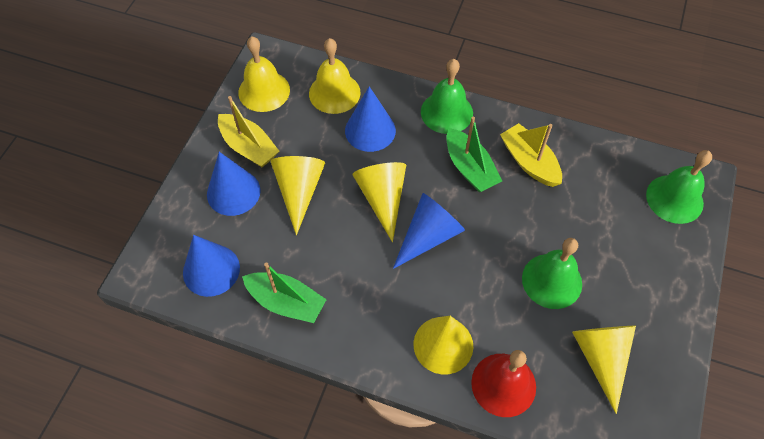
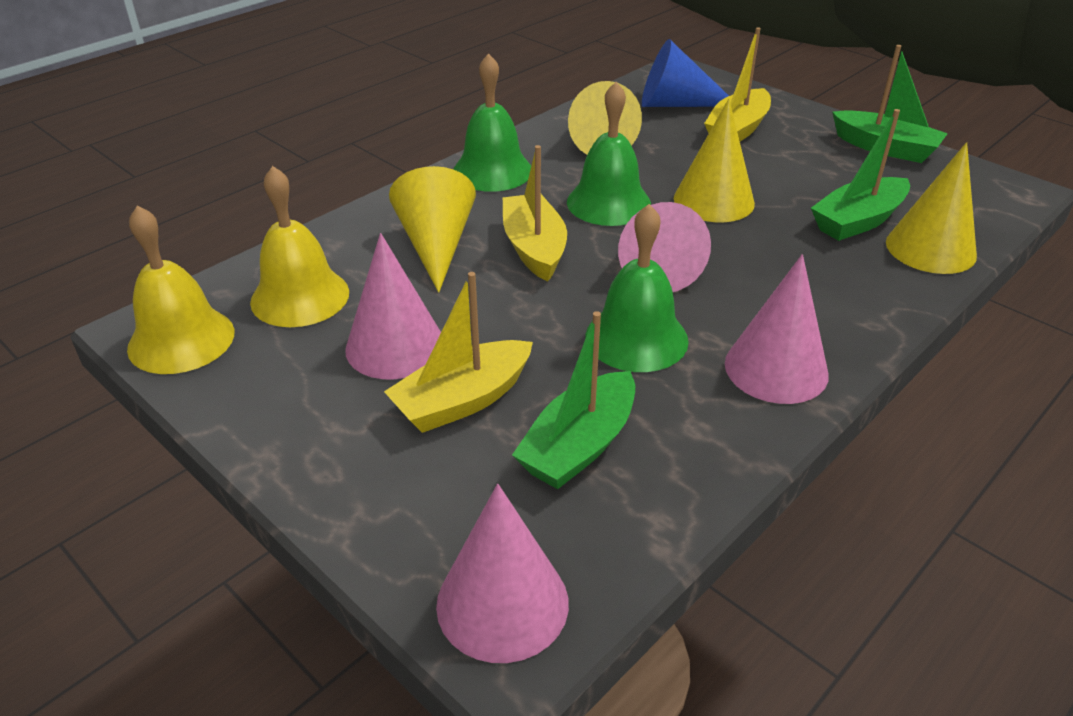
blue cone: 4 -> 1
green boat: 2 -> 3
pink cone: 0 -> 4
red bell: 1 -> 0
yellow boat: 2 -> 3

